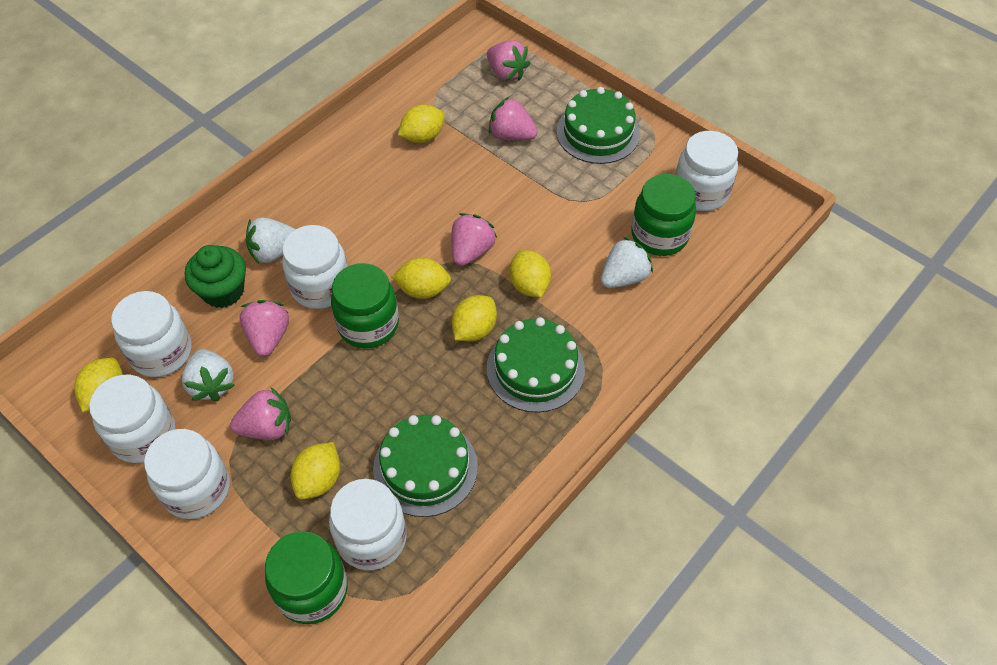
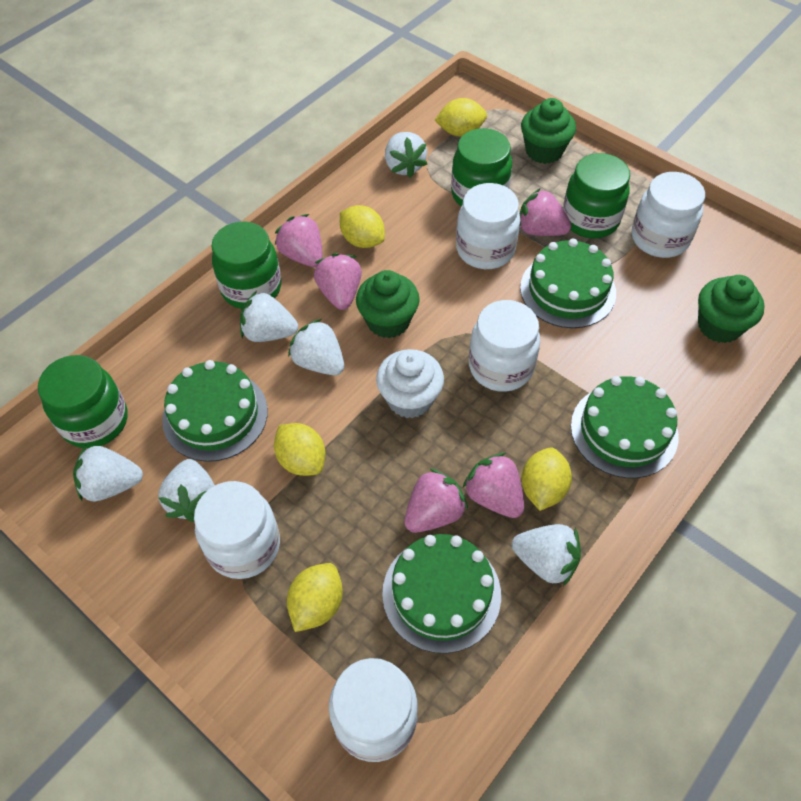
green cake: 3 -> 4
green cupcake: 1 -> 3
green jar: 3 -> 4
white cupcake: 0 -> 1
white jar: 6 -> 5
white strawberry: 3 -> 6
yellow lemon: 6 -> 5

